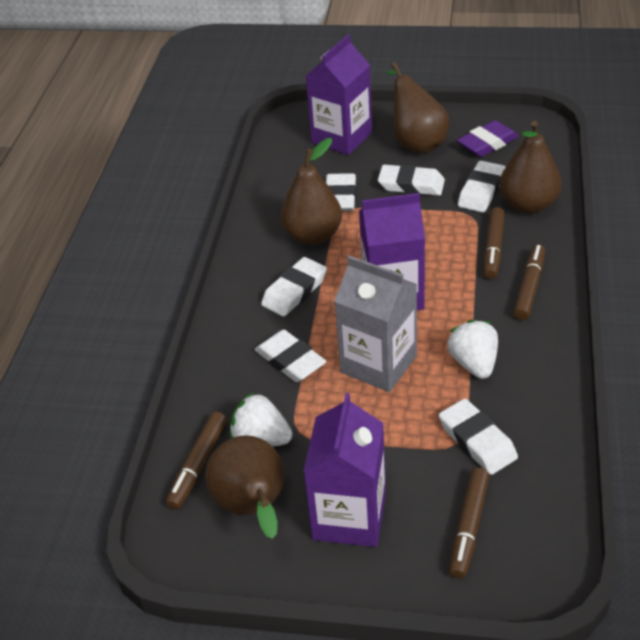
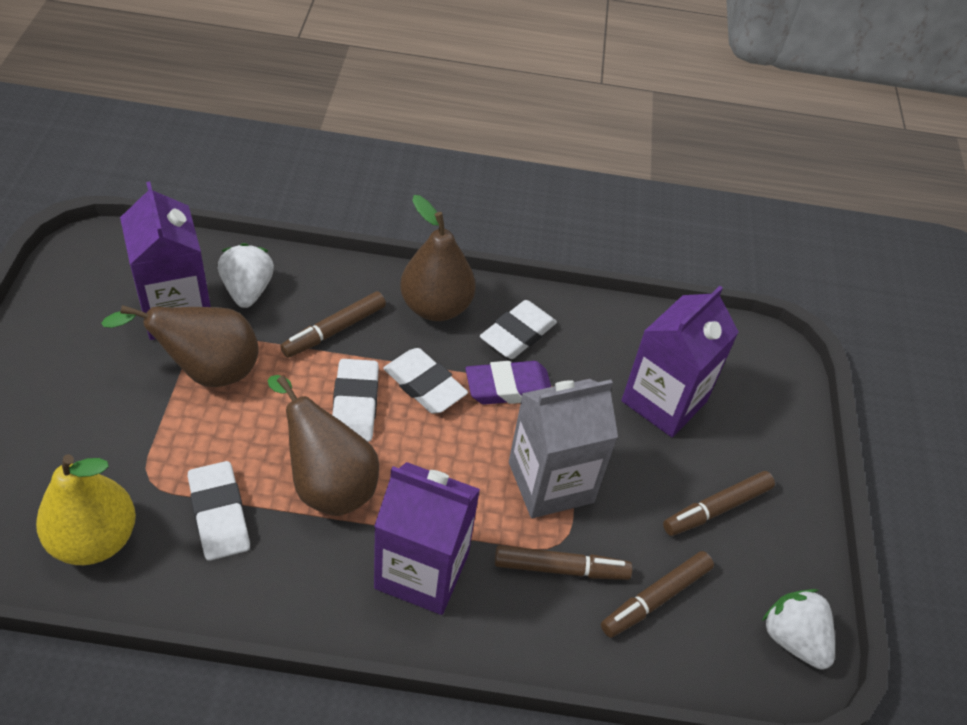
brown pear: 4 -> 3
white eraser: 6 -> 4
yellow pear: 0 -> 1

